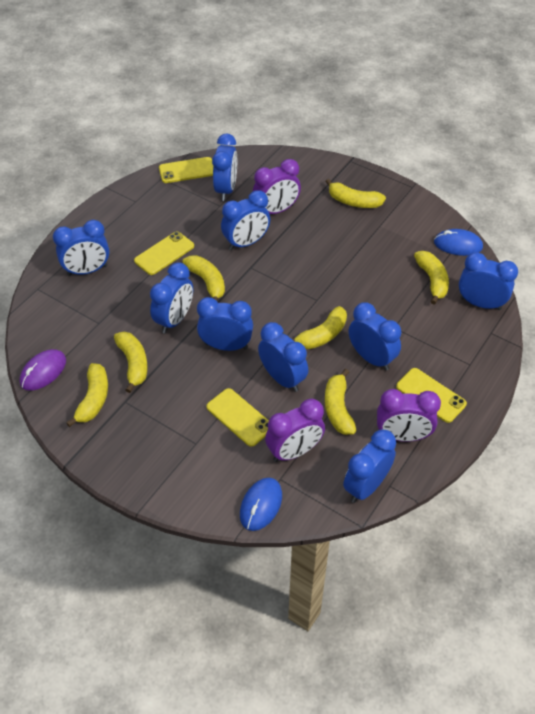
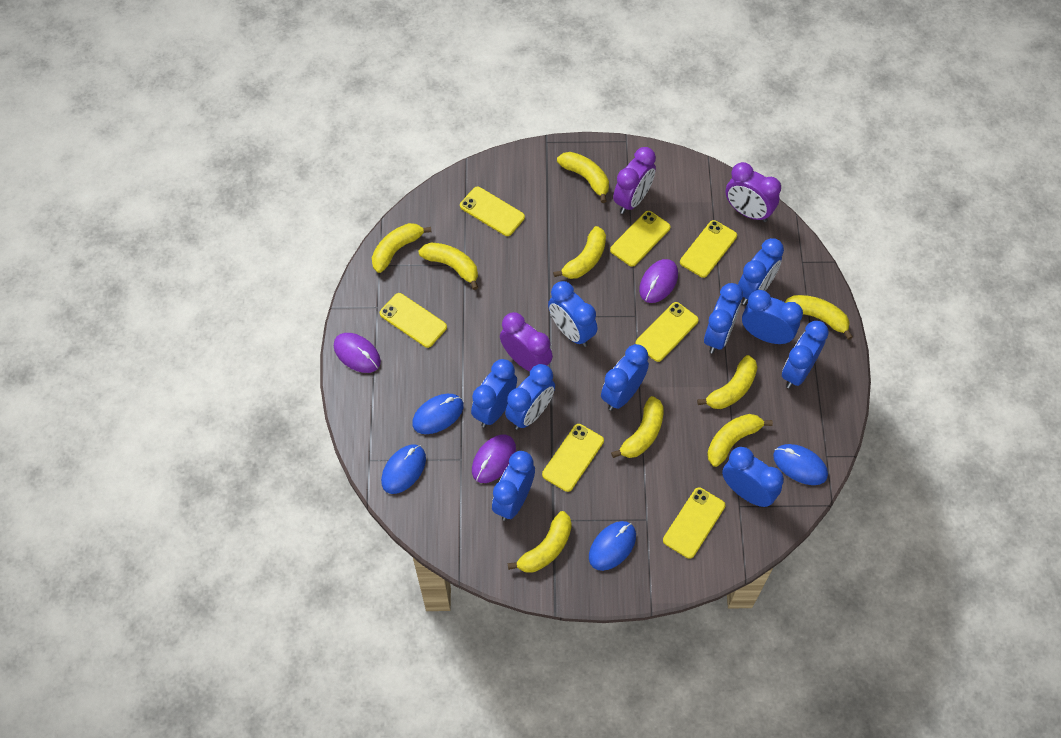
blue clock: 9 -> 10
blue mouse: 2 -> 4
purple mouse: 1 -> 3
yellow banana: 7 -> 9
yellow phone: 4 -> 7

